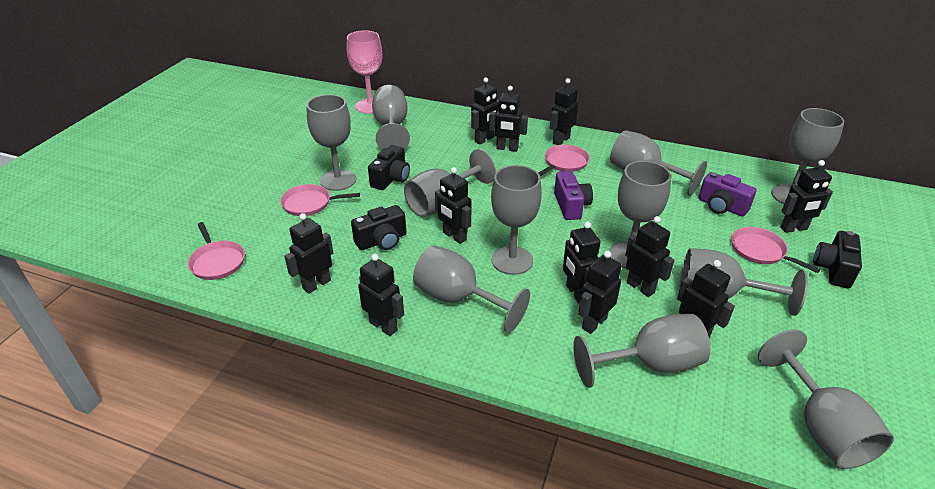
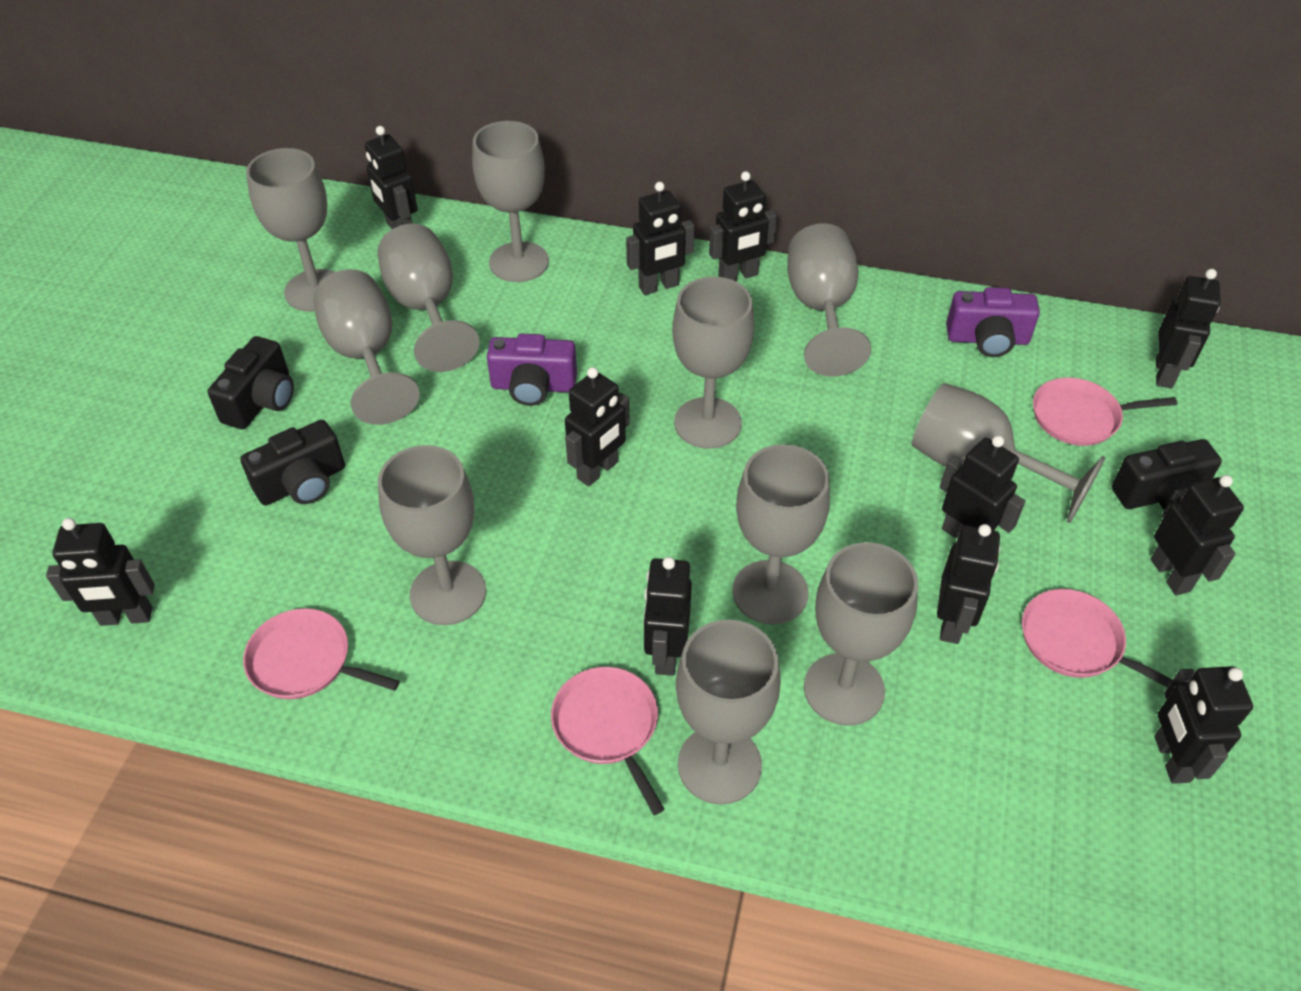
pink goblet: 1 -> 0

